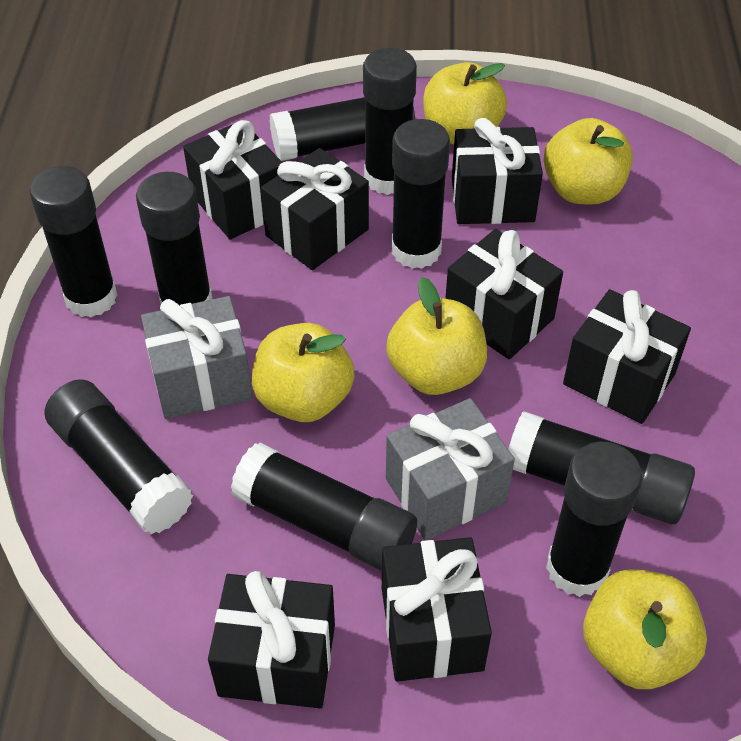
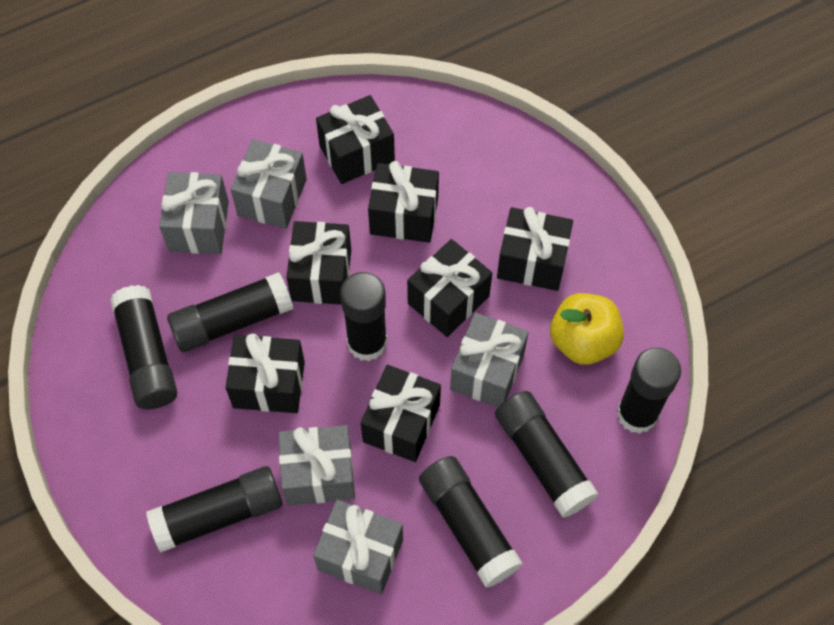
black glue stick: 9 -> 7
grey gift: 2 -> 5
yellow apple: 5 -> 1

